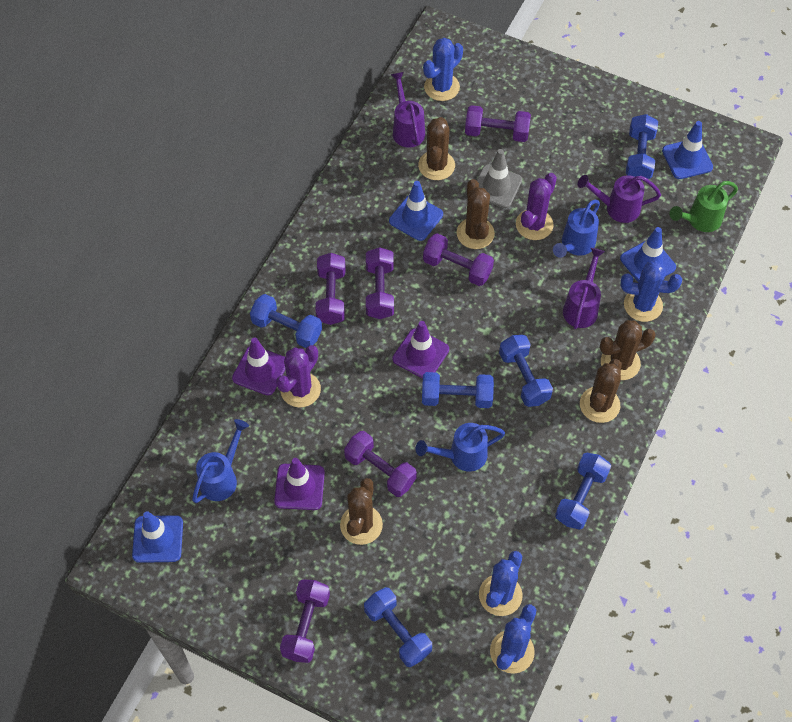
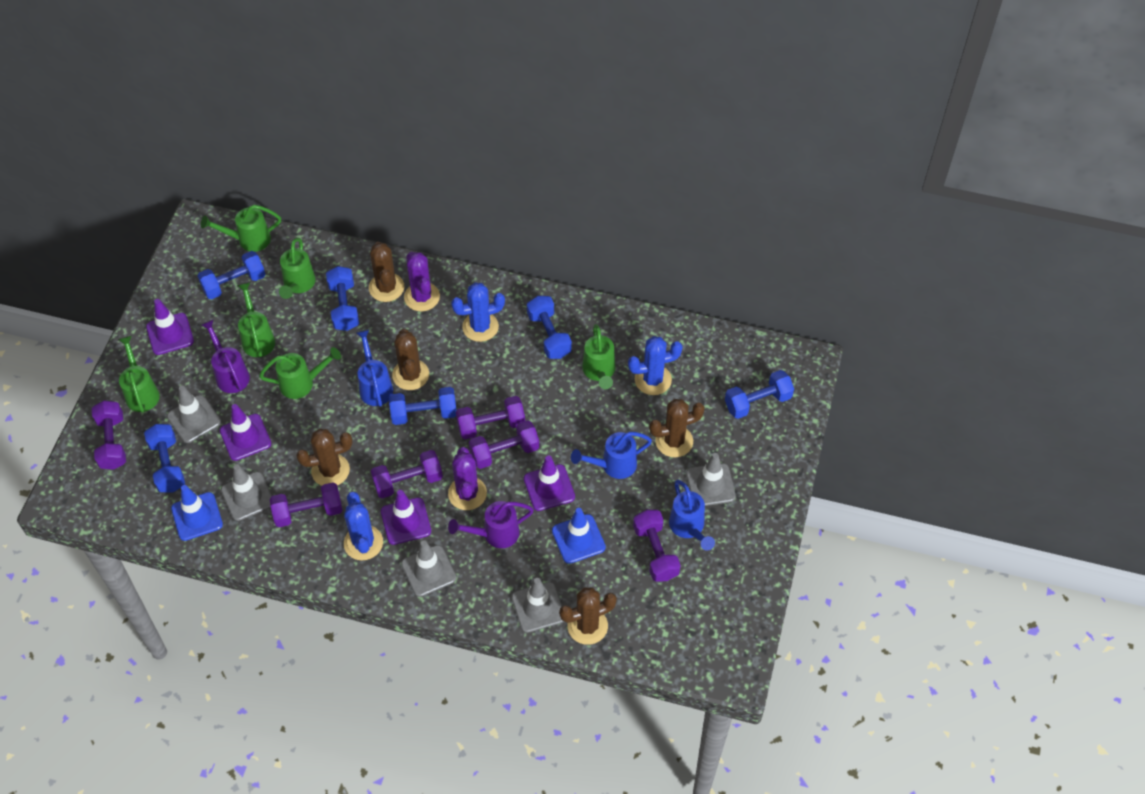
blue cactus: 4 -> 3
blue traffic cone: 4 -> 2
green watering can: 1 -> 6
grey traffic cone: 1 -> 5
purple traffic cone: 3 -> 4
purple watering can: 3 -> 2

